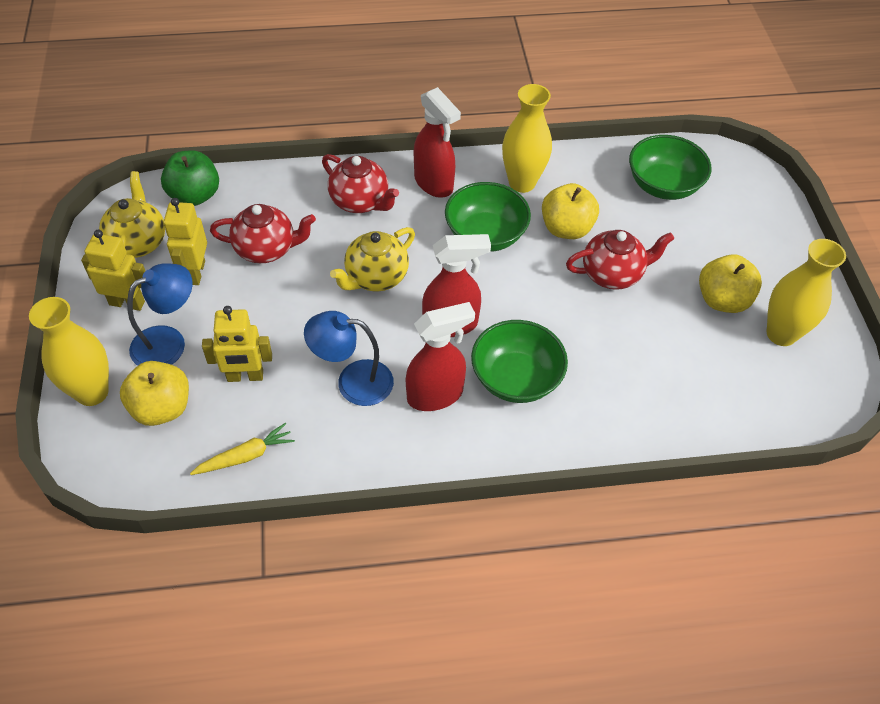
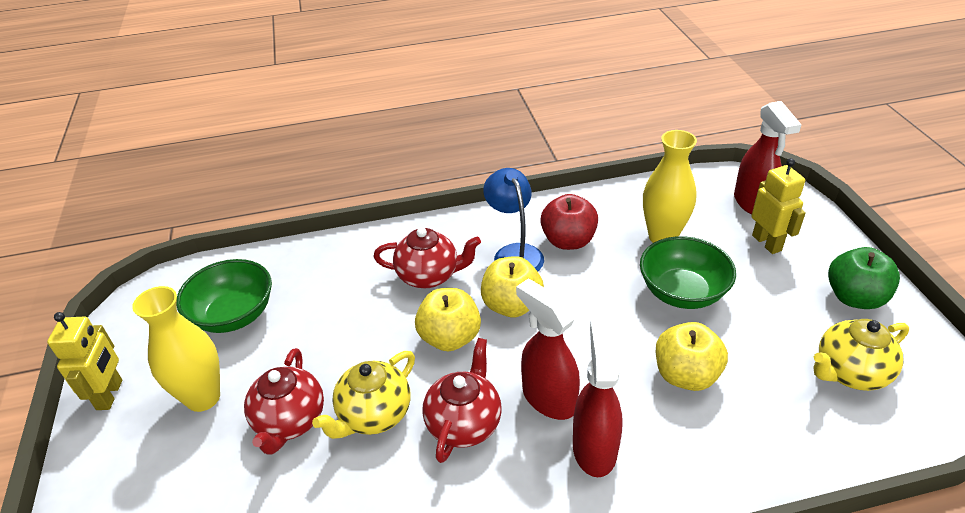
blue lamp: 2 -> 1
green bowl: 3 -> 2
red apple: 0 -> 1
yellow carrot: 1 -> 0
yellow robot: 3 -> 2
yellow vase: 3 -> 2

